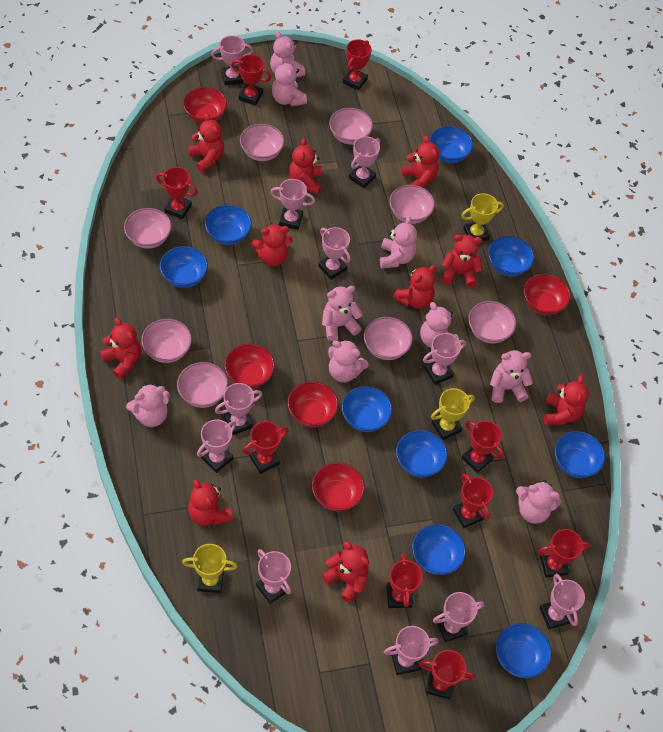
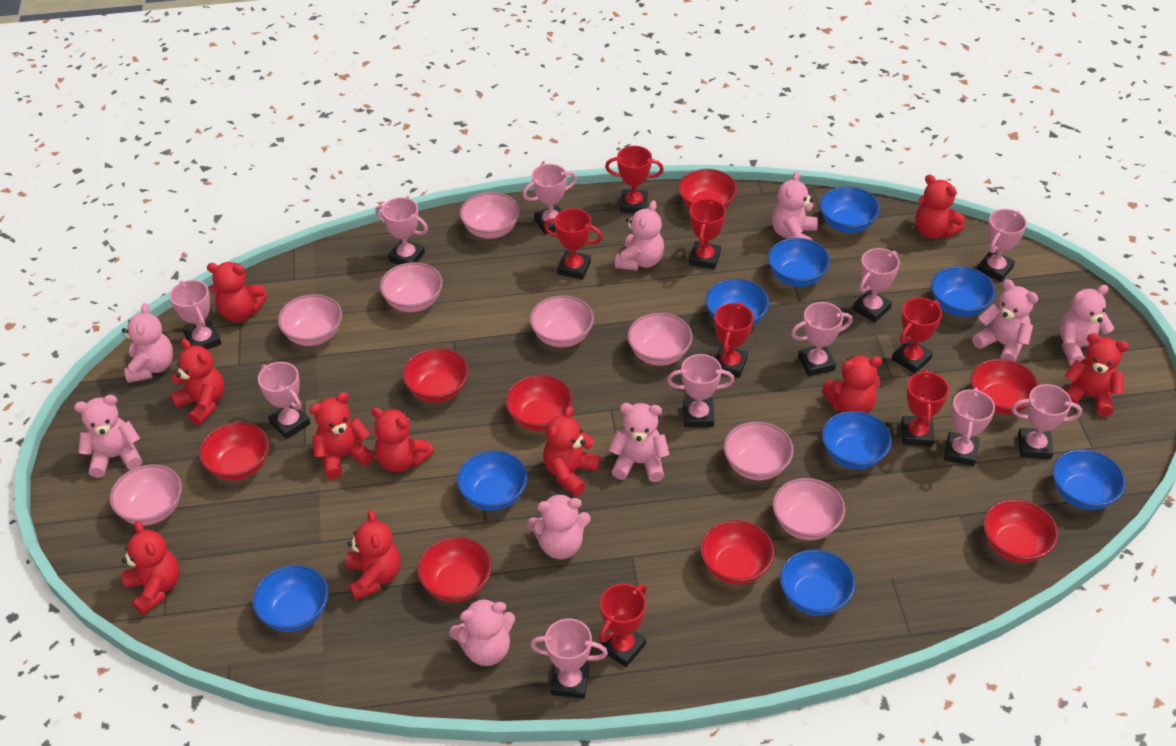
red bowl: 5 -> 8
red trophy: 9 -> 7
yellow trophy: 3 -> 0

